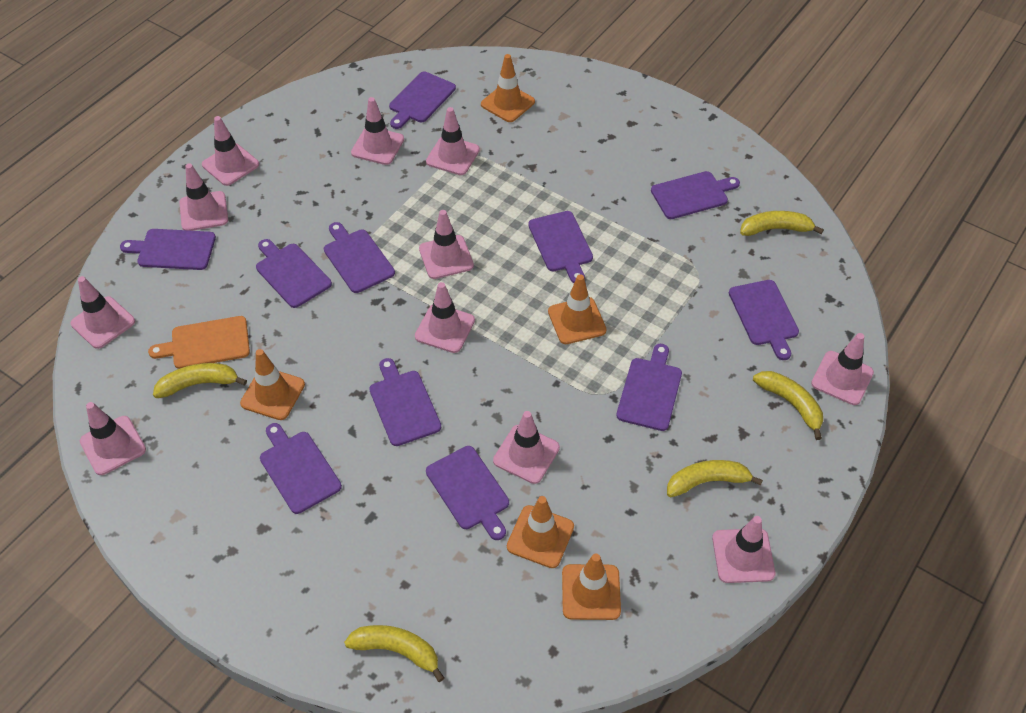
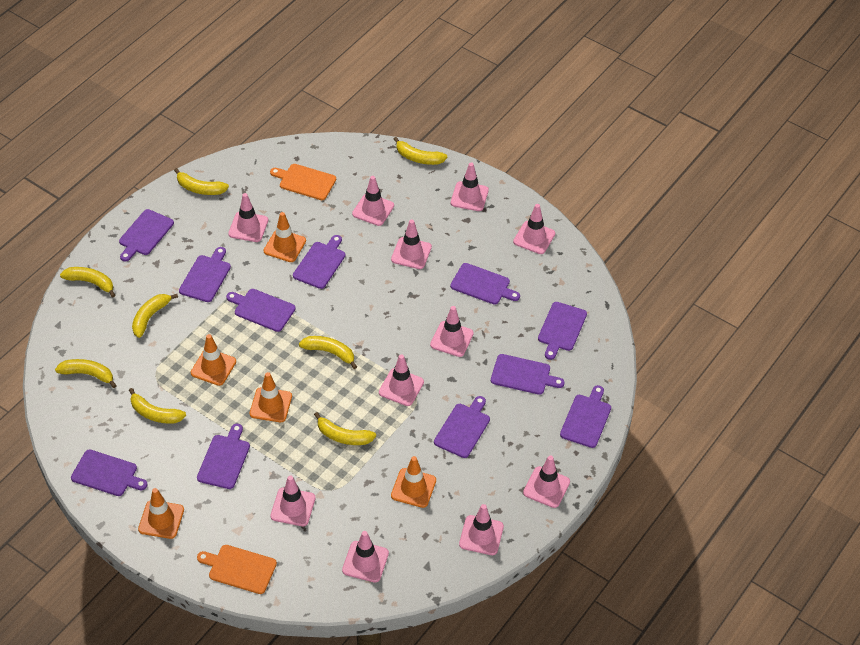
orange cutting board: 1 -> 2
yellow banana: 5 -> 8

